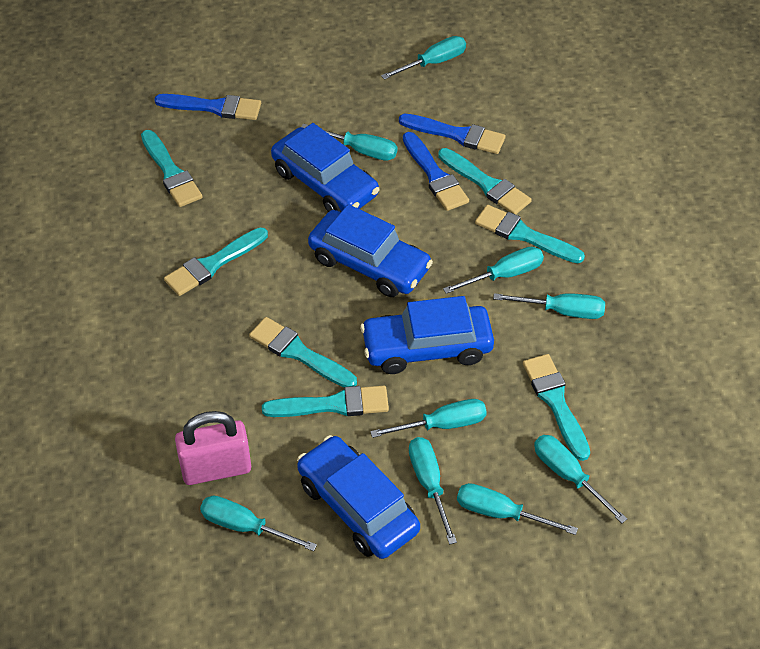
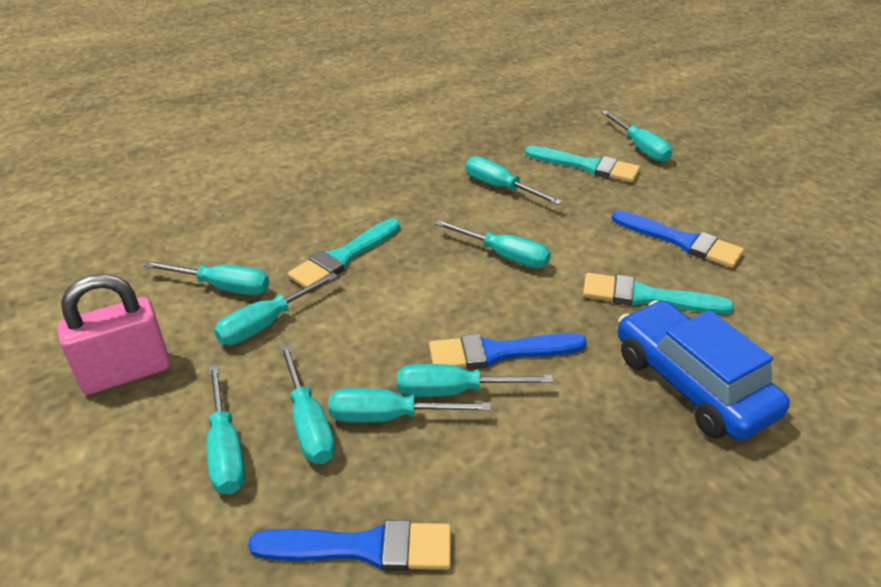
blue car: 4 -> 1
turquoise brush: 7 -> 3

